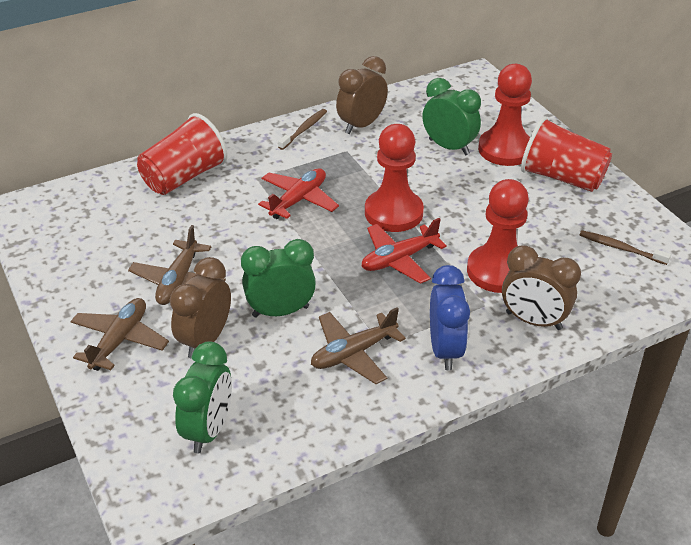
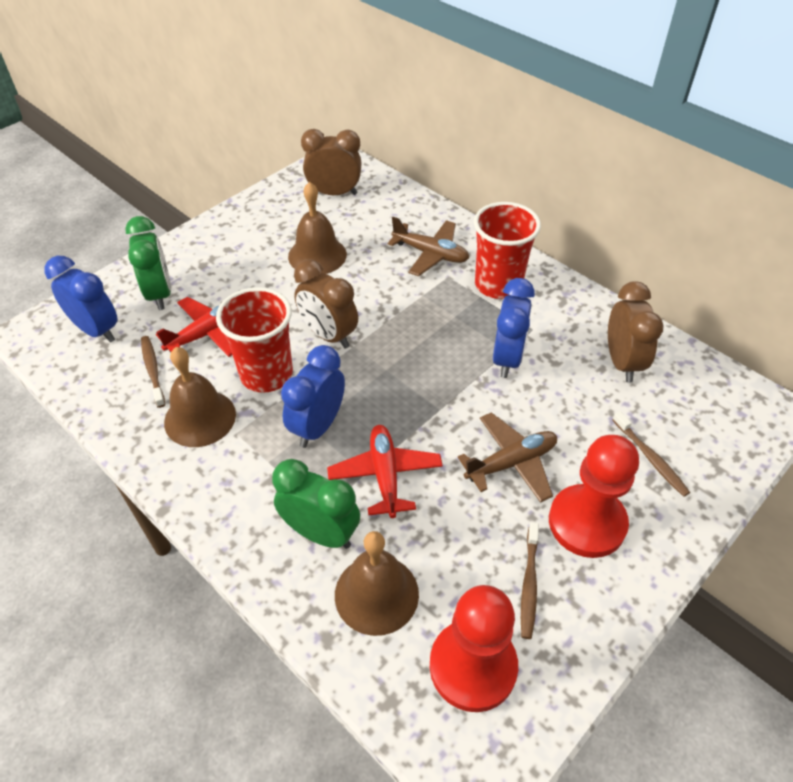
blue clock: 1 -> 3
brown bell: 0 -> 3
brown plane: 3 -> 2
brown toothbrush: 2 -> 3
green clock: 3 -> 2
red pawn: 3 -> 2

